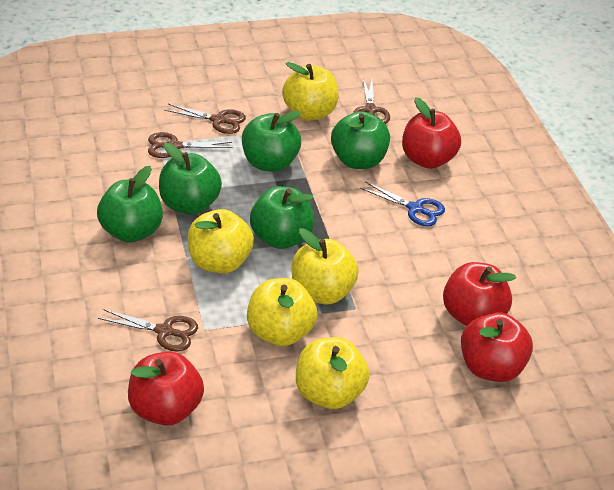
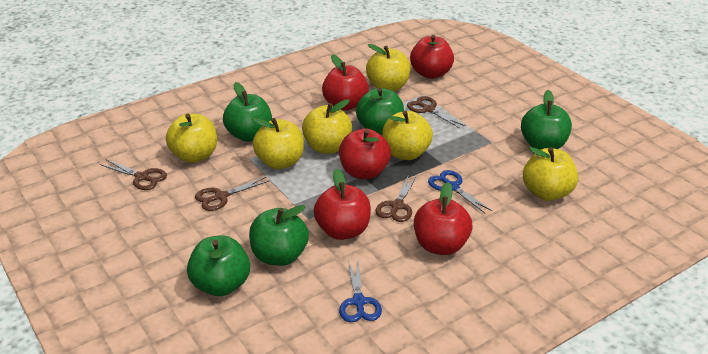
blue scissors: 1 -> 2
red apple: 4 -> 5
yellow apple: 5 -> 6

